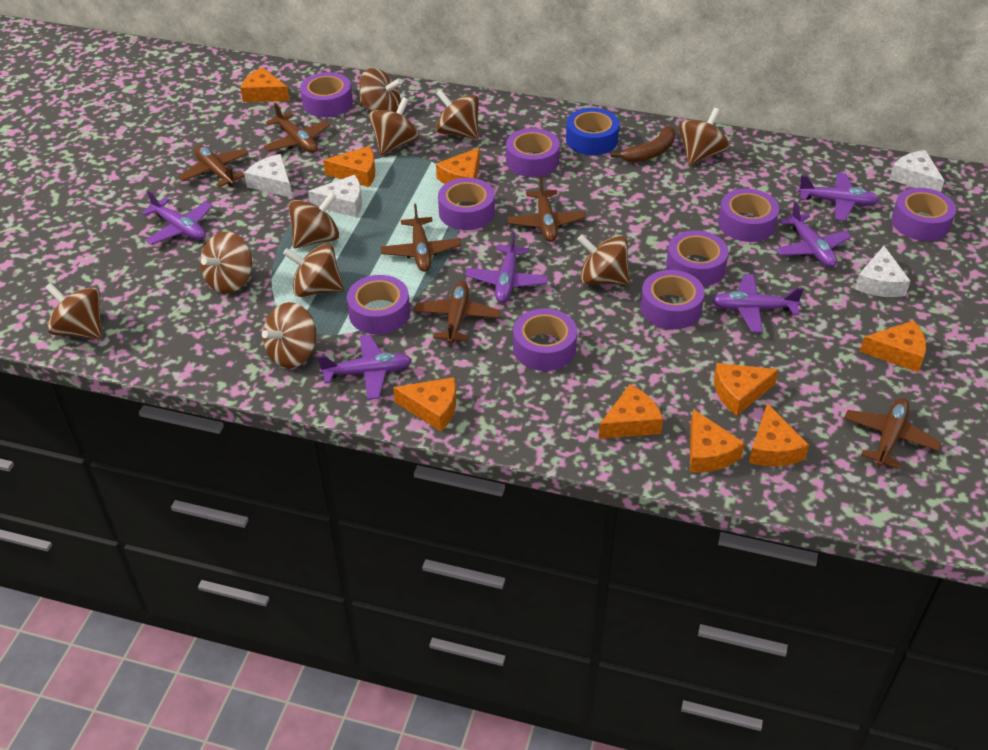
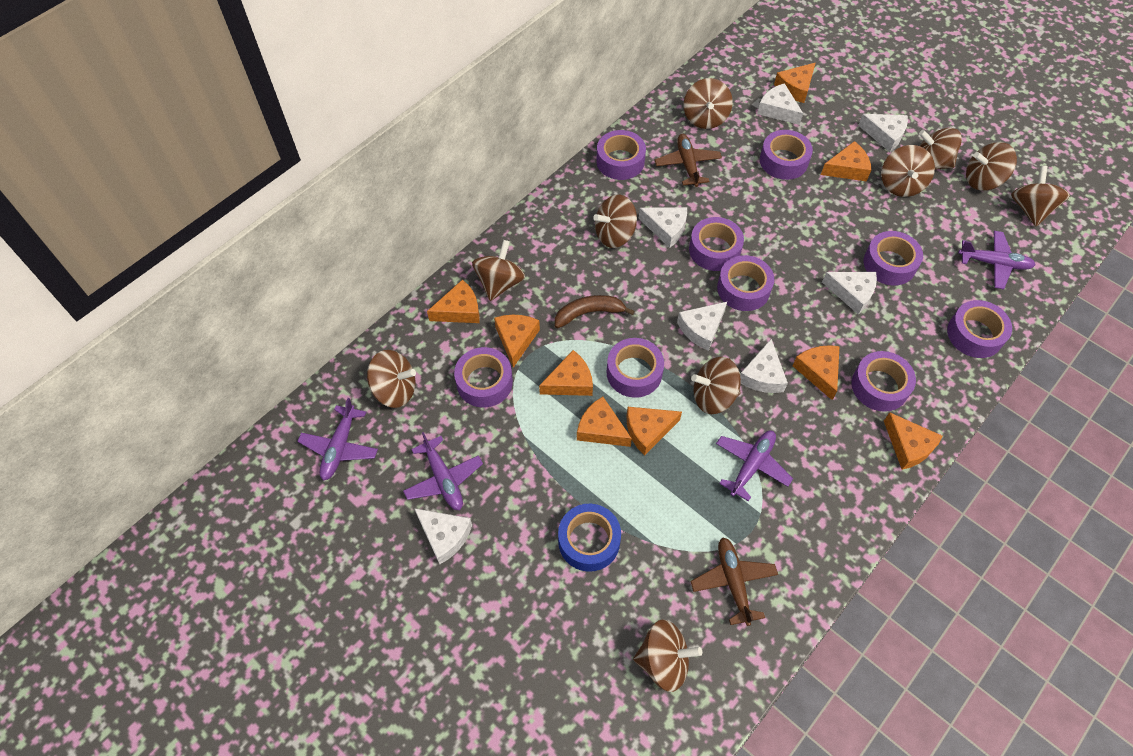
brown plane: 6 -> 2
purple plane: 6 -> 4
white cheese: 4 -> 7

